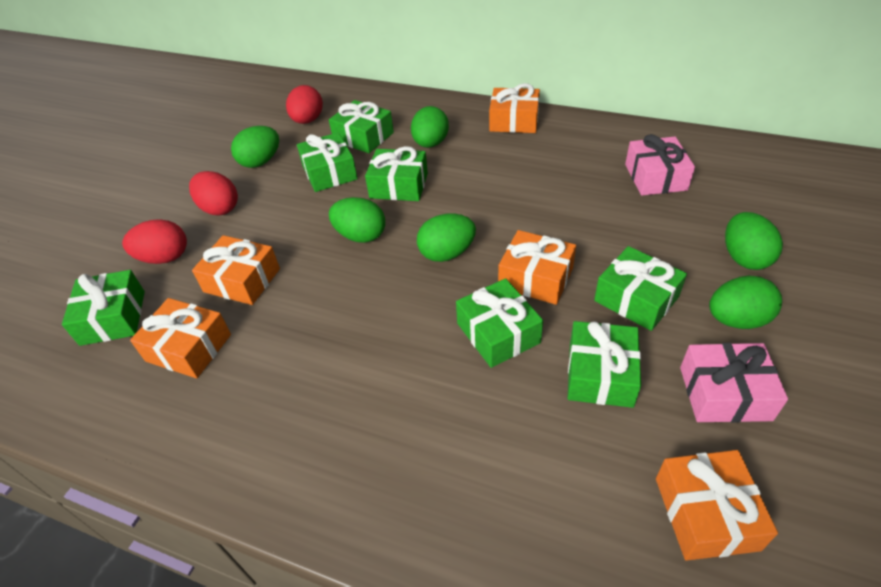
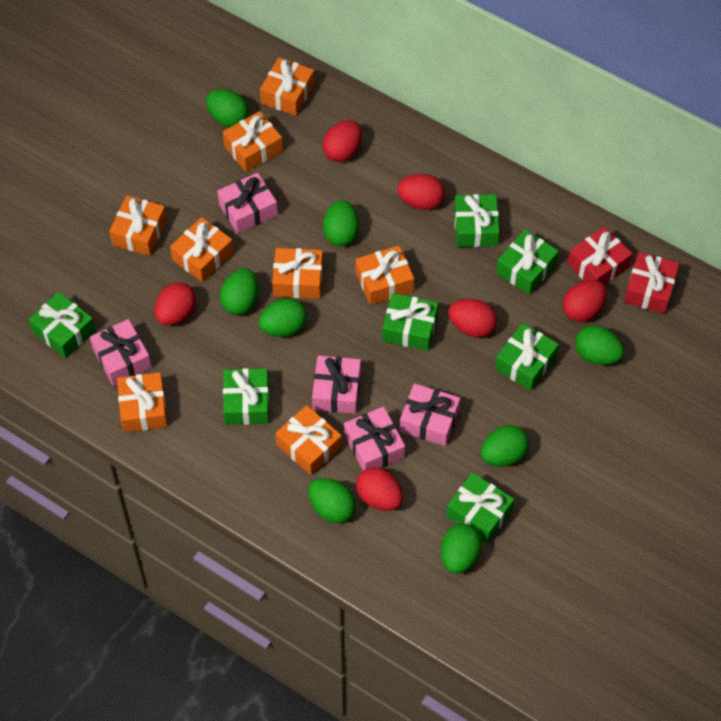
green egg: 6 -> 8
orange gift: 5 -> 8
pink gift: 2 -> 5
red egg: 3 -> 6
red gift: 0 -> 2

